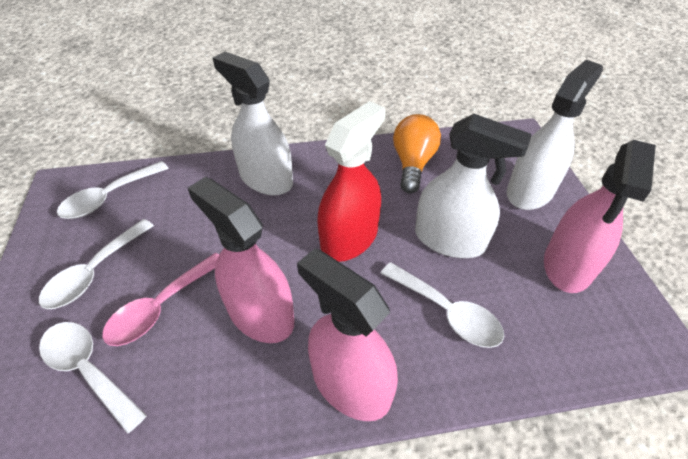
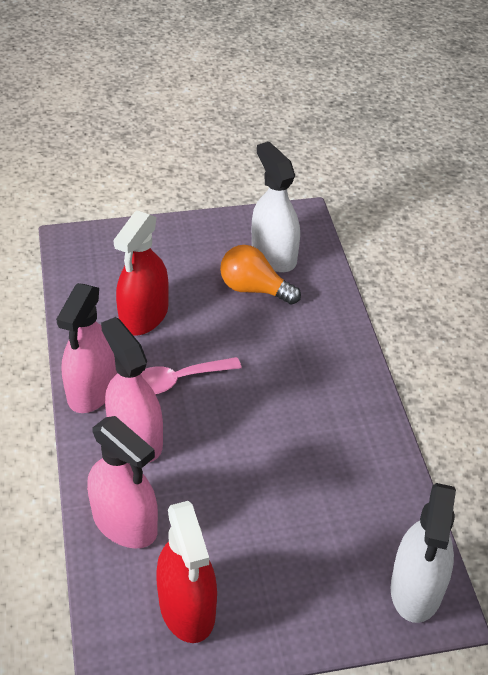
red spray bottle: 1 -> 2
white spoon: 4 -> 0
white spray bottle: 3 -> 2

